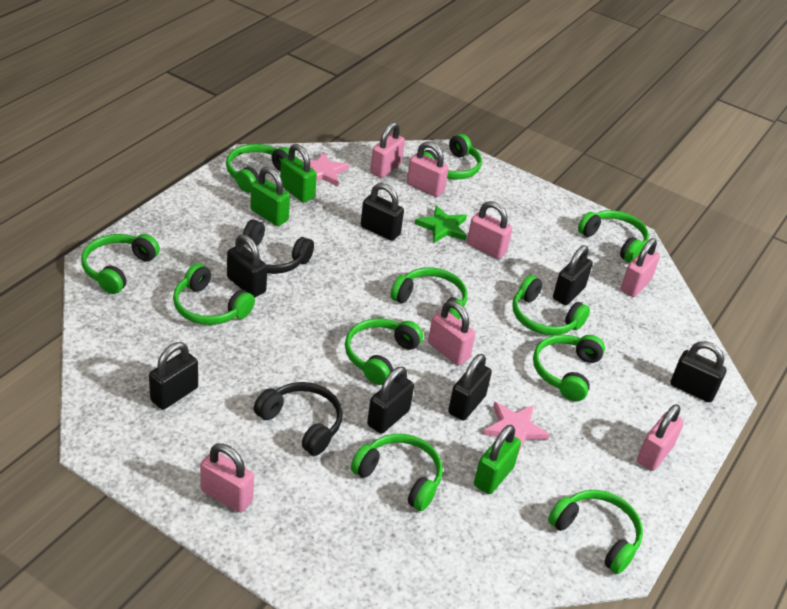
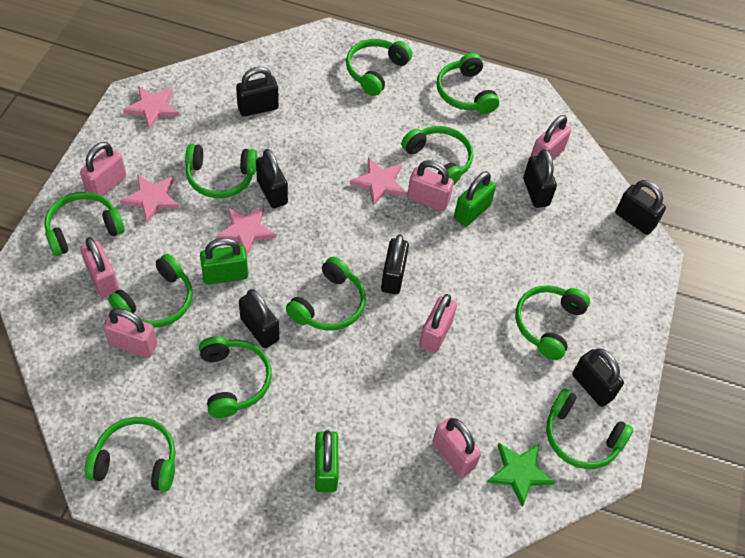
black headphones: 2 -> 0
pink star: 2 -> 4

